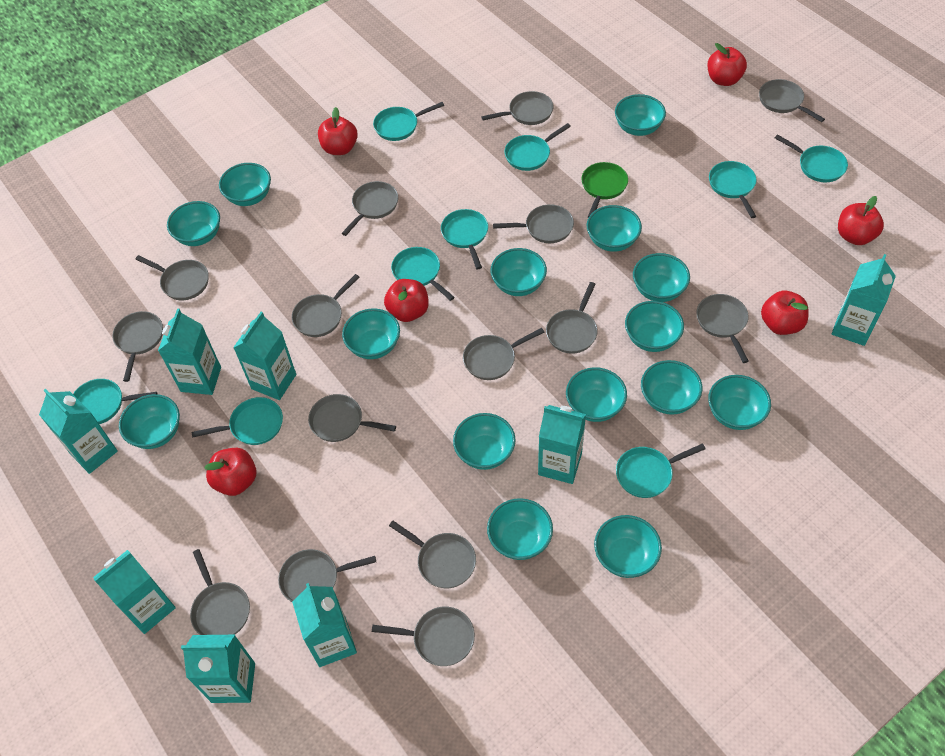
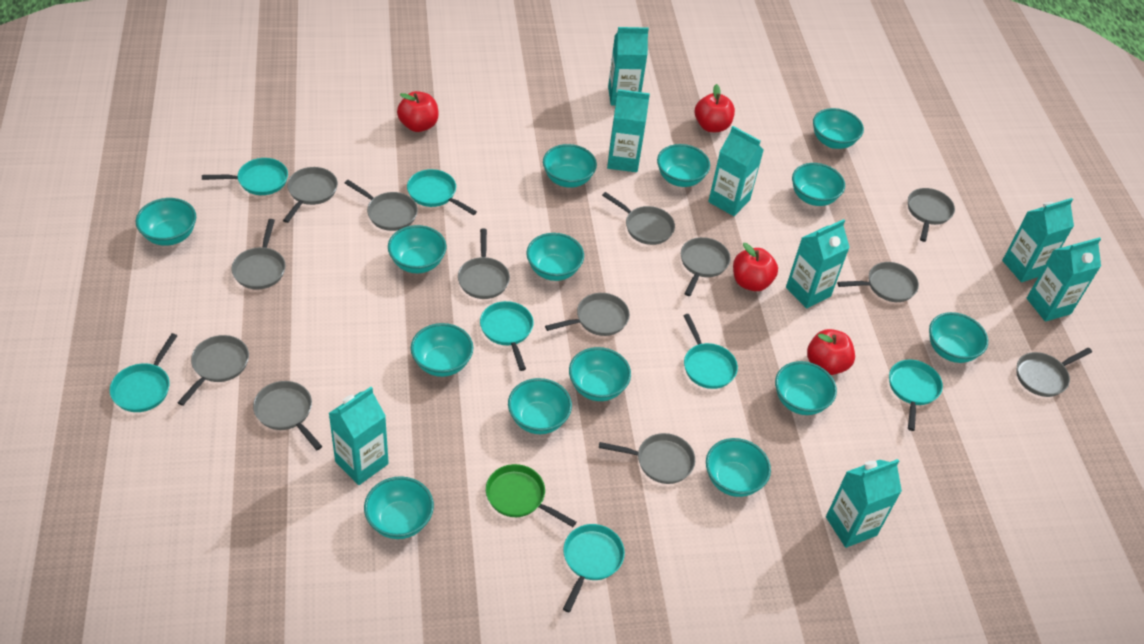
grey pan: 15 -> 13
red apple: 6 -> 4
turquoise bowl: 15 -> 14
turquoise pan: 9 -> 7

